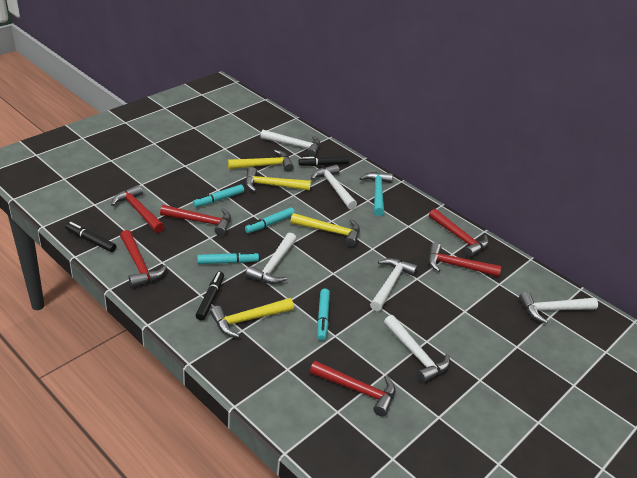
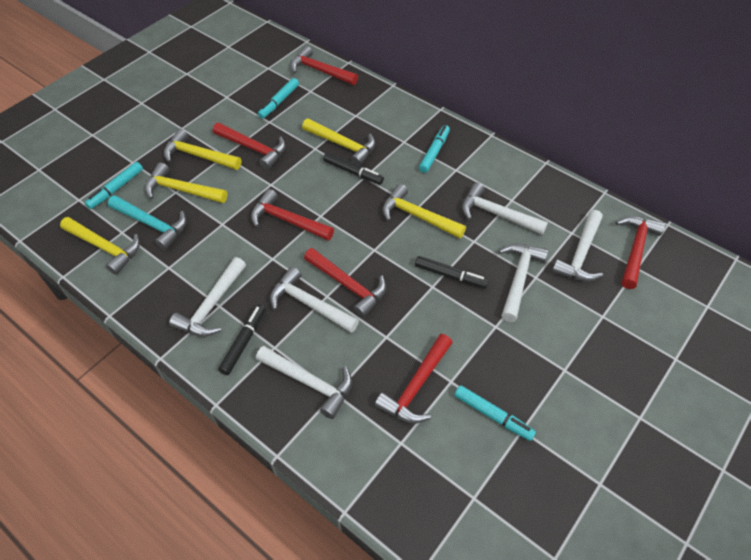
yellow hammer: 4 -> 5

